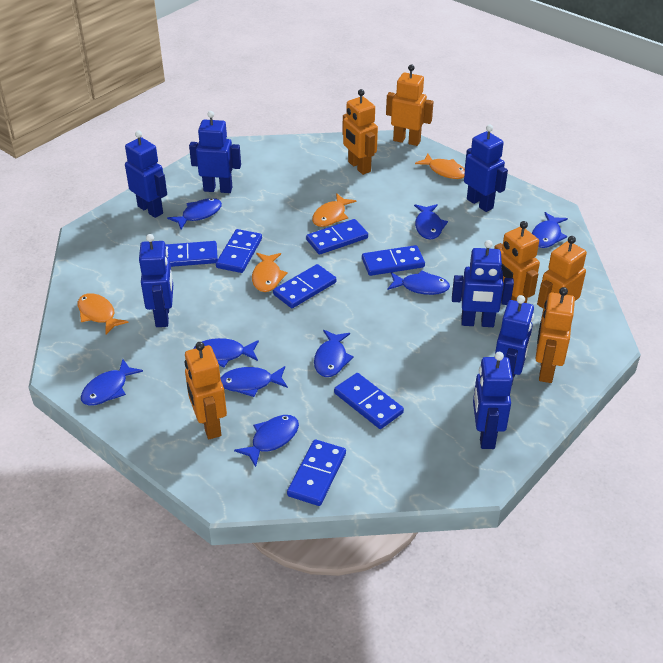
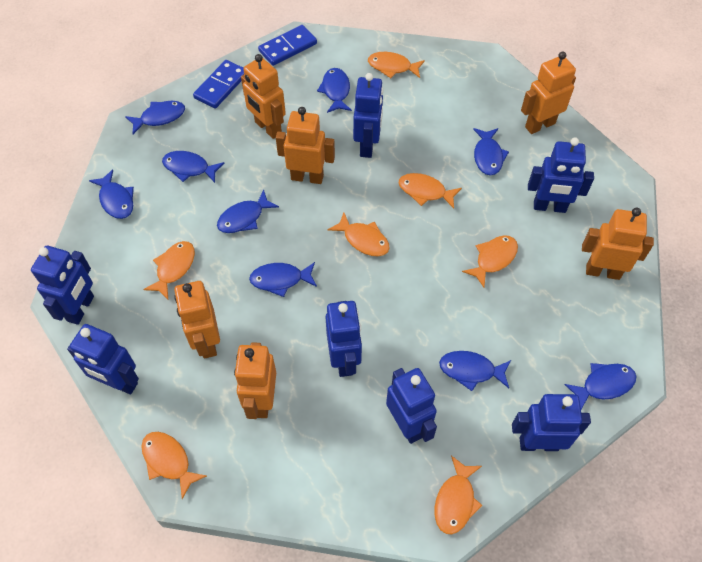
blue domino: 7 -> 2
orange fish: 4 -> 7

